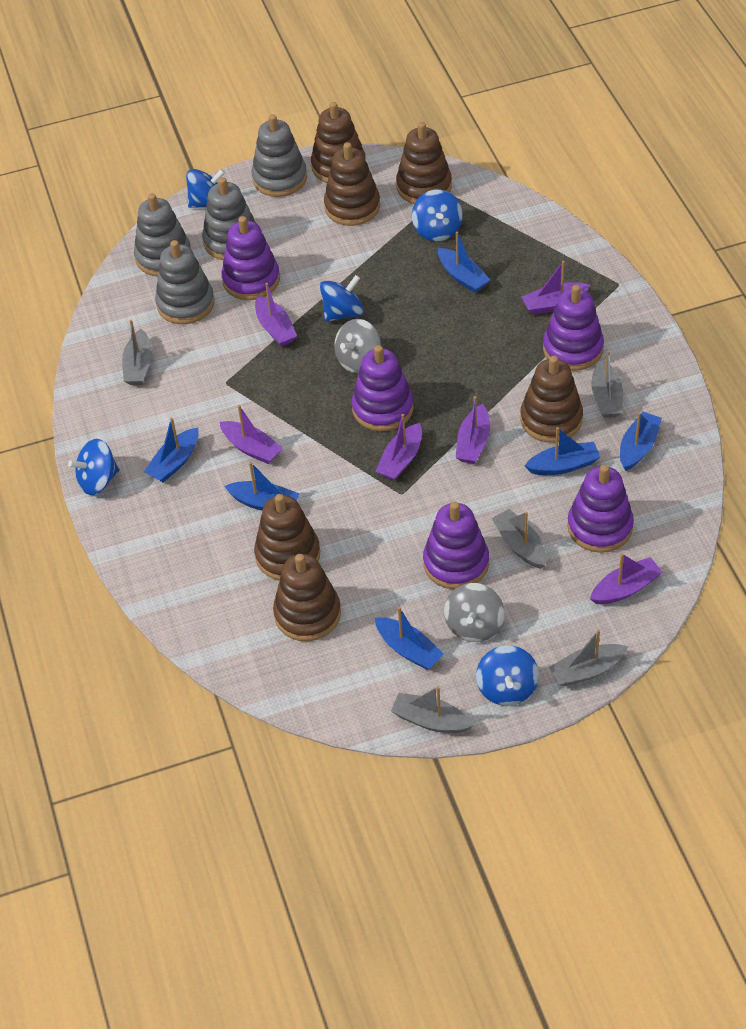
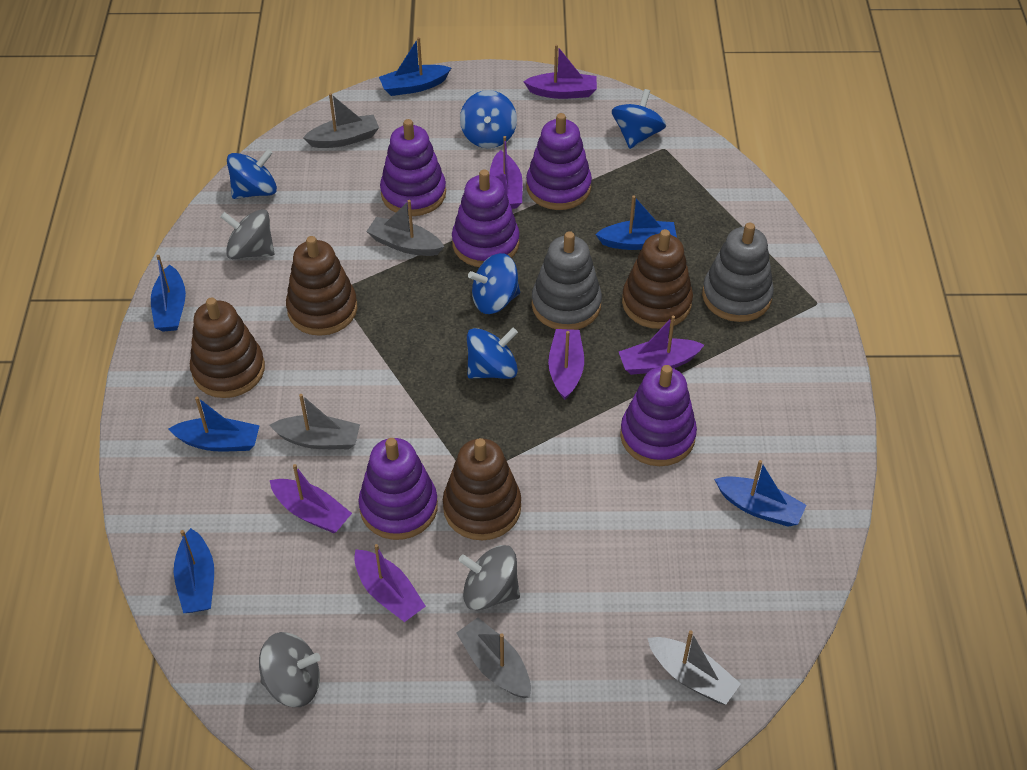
brown stacking toy: 6 -> 4
grey spinning top: 2 -> 3
grey stacking toy: 4 -> 2

